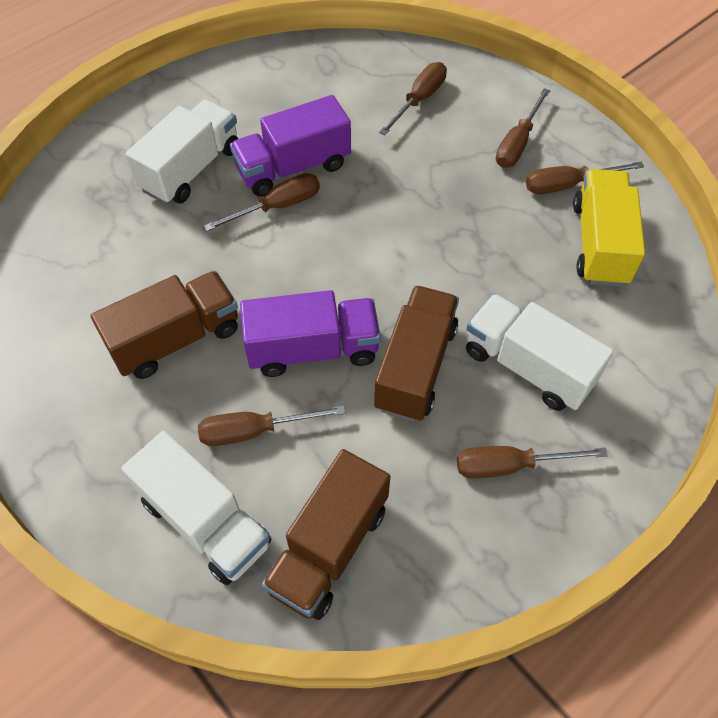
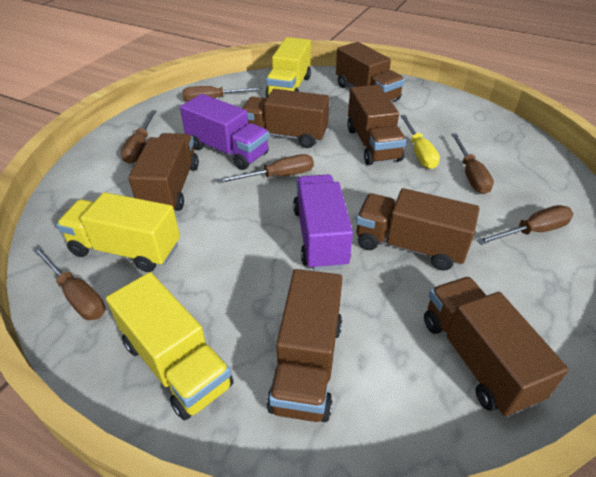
brown truck: 3 -> 7
white truck: 3 -> 0
yellow screwdriver: 0 -> 1
yellow truck: 1 -> 3

